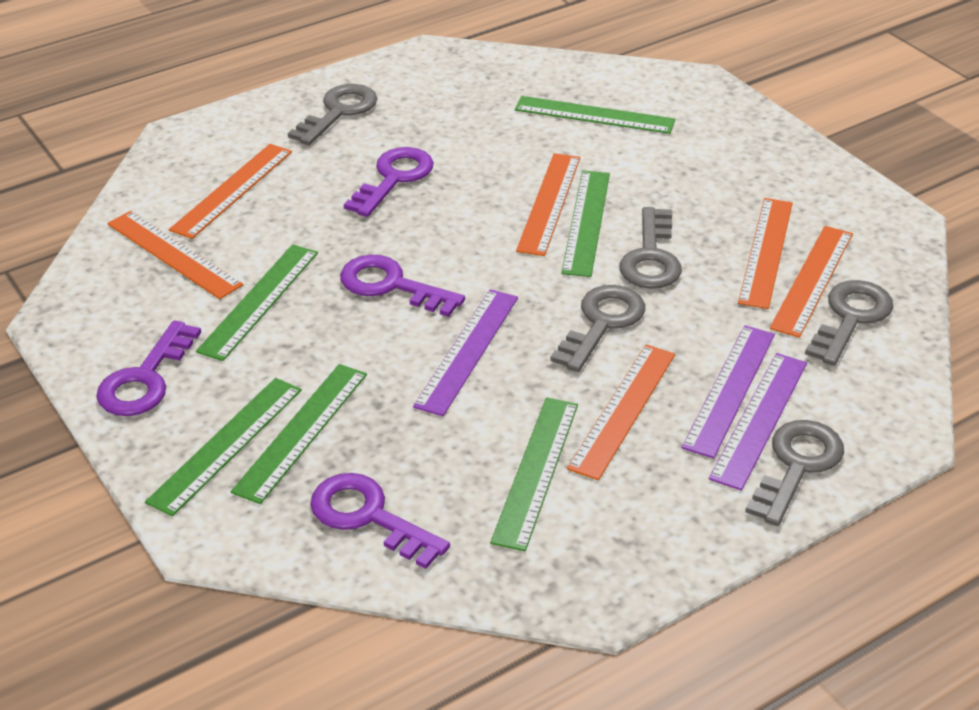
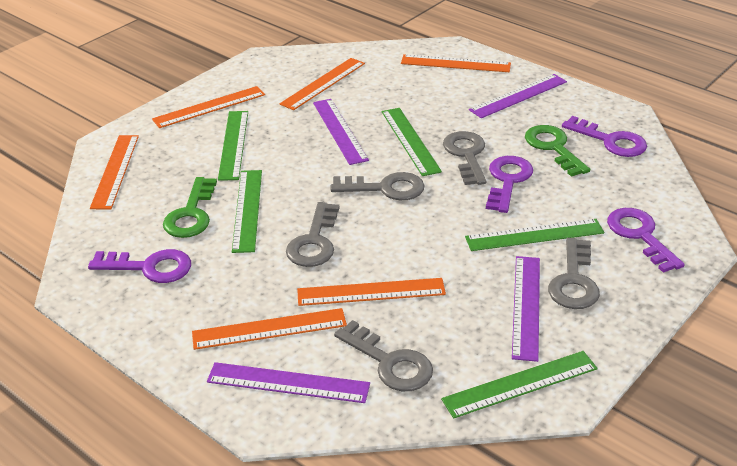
green key: 0 -> 2
green ruler: 6 -> 5
purple ruler: 3 -> 4

